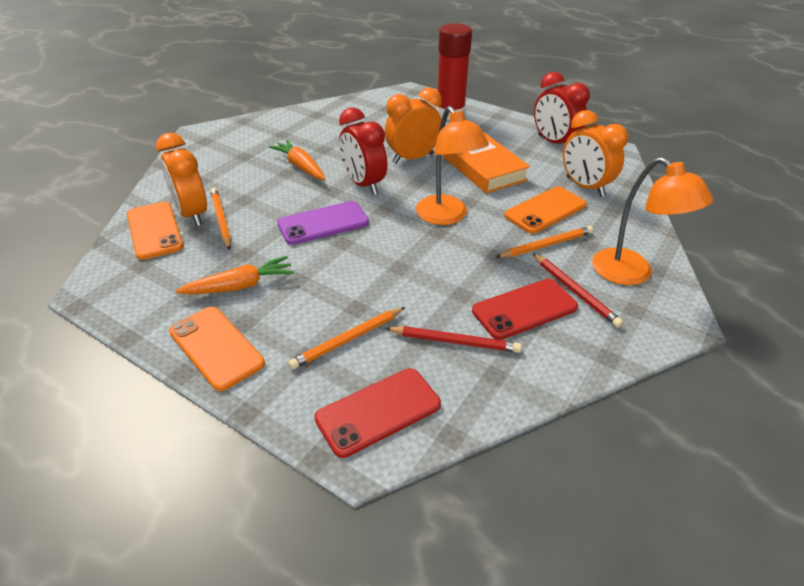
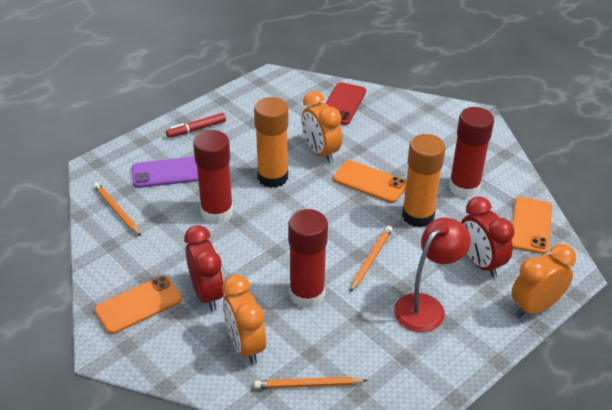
orange book: 1 -> 0
orange carrot: 2 -> 0
orange glue stick: 0 -> 2
orange lamp: 2 -> 0
red glue stick: 1 -> 3
red lamp: 0 -> 1
red marker: 0 -> 1
red pencil: 2 -> 0
red phone: 2 -> 1

